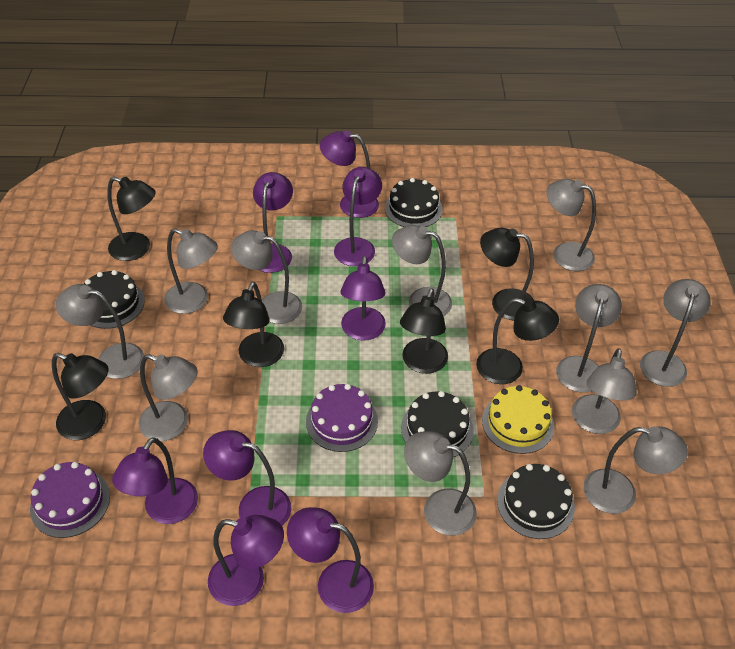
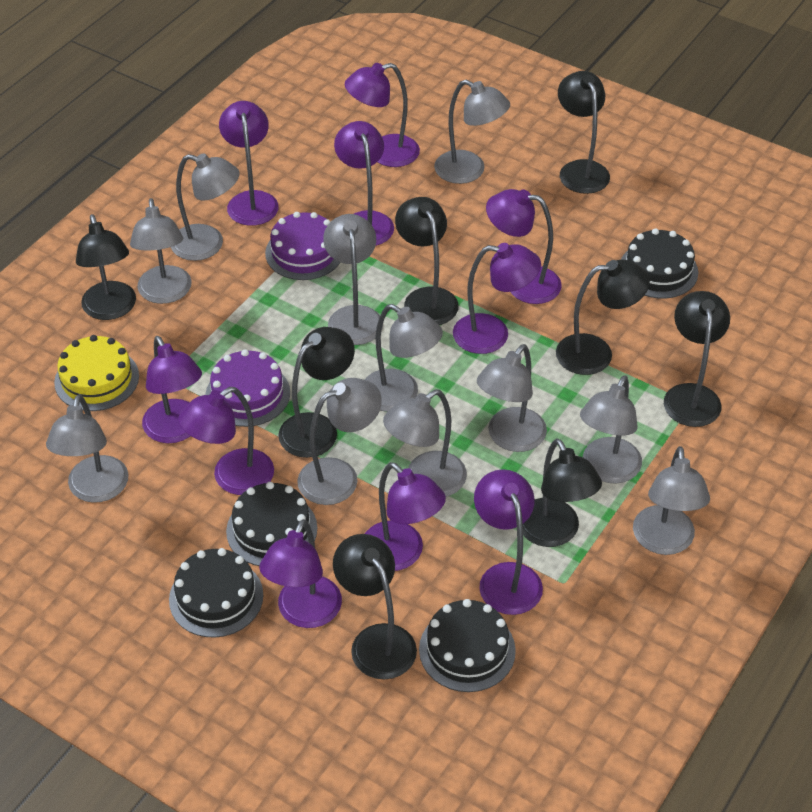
black lamp: 6 -> 8
purple lamp: 8 -> 10

